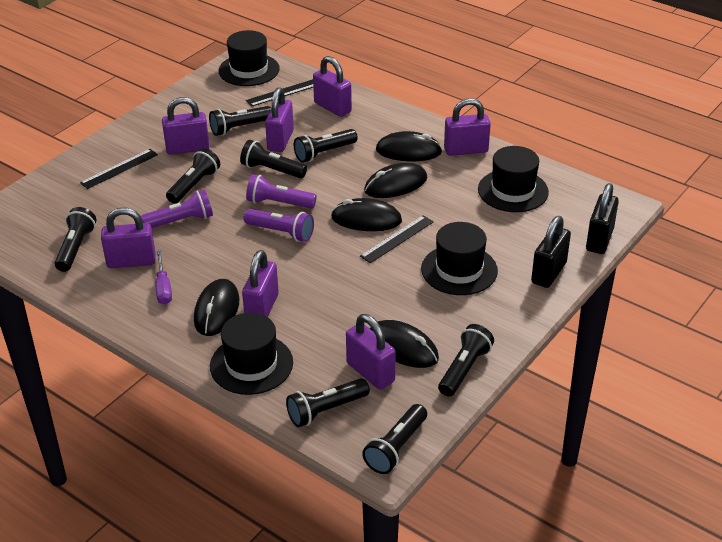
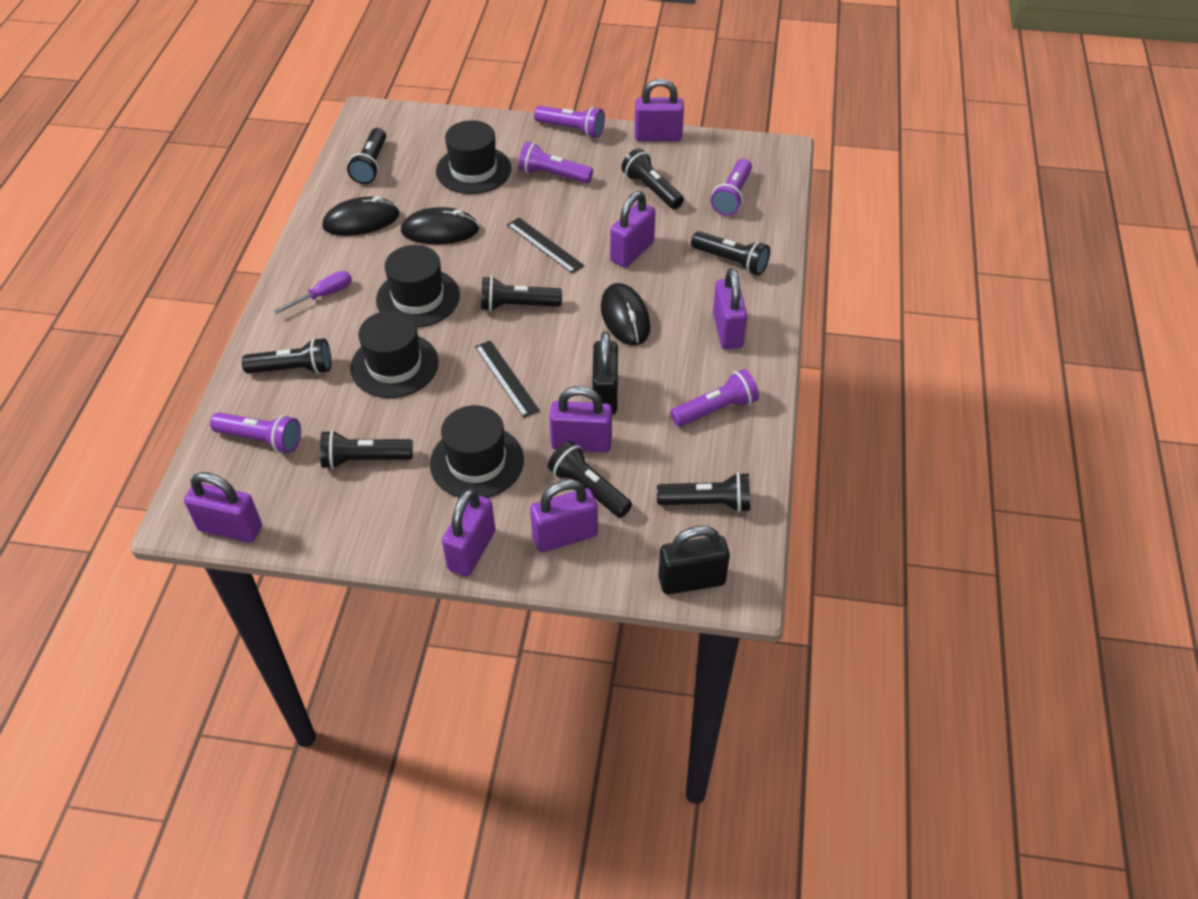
black mouse: 5 -> 3
black ruler: 3 -> 2
purple flashlight: 3 -> 5

